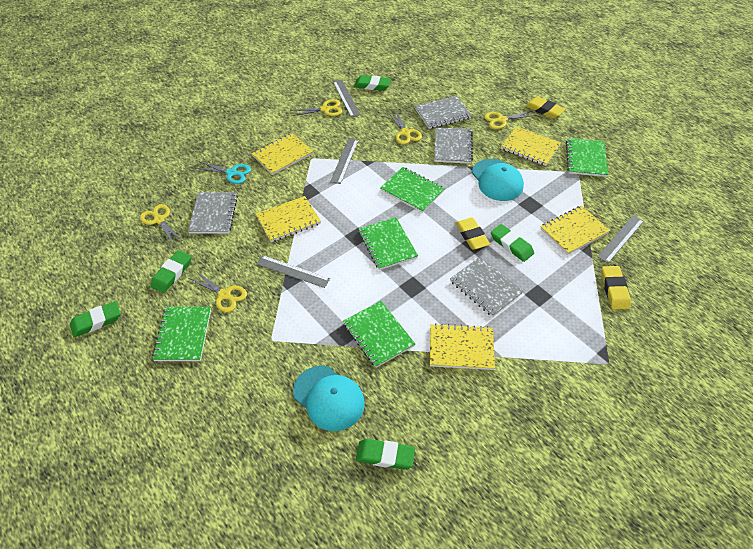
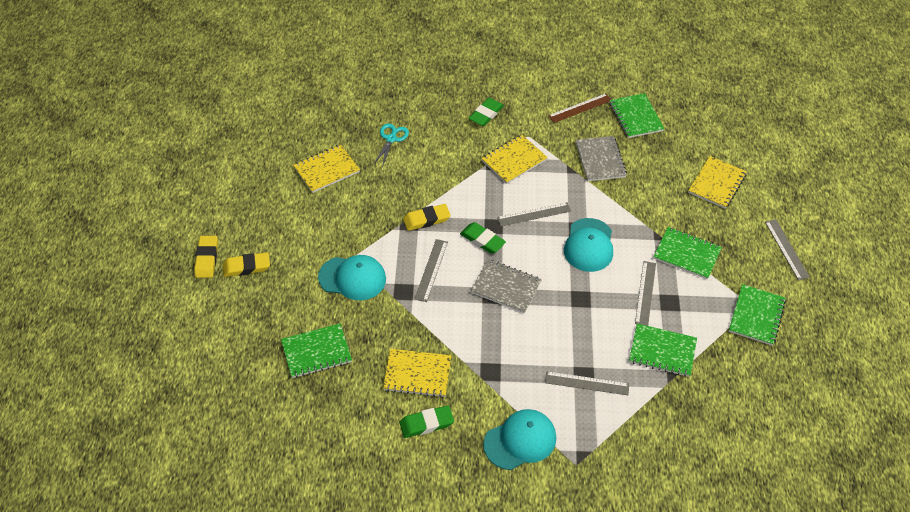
brown ruler: 0 -> 1
green eraser: 5 -> 3
grey notebook: 4 -> 2
grey ruler: 4 -> 5
turquoise cap: 2 -> 3
yellow notebook: 5 -> 4
yellow scissors: 5 -> 0

